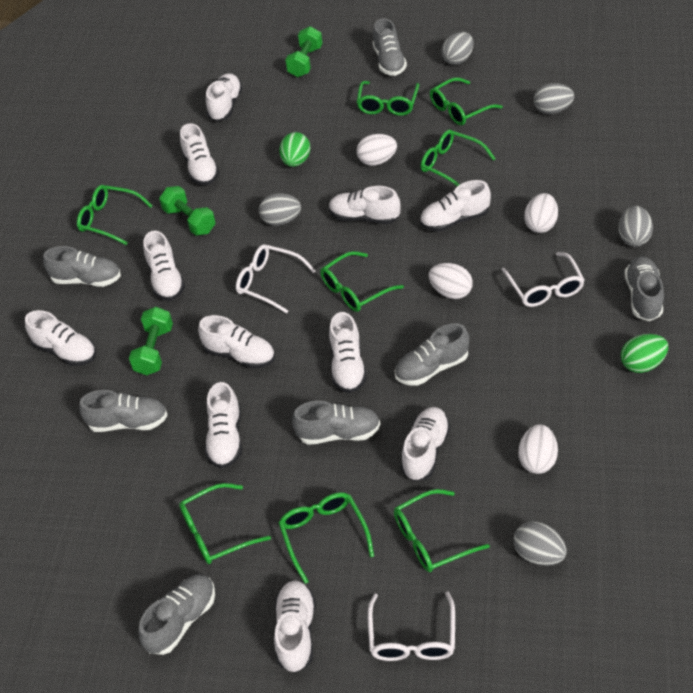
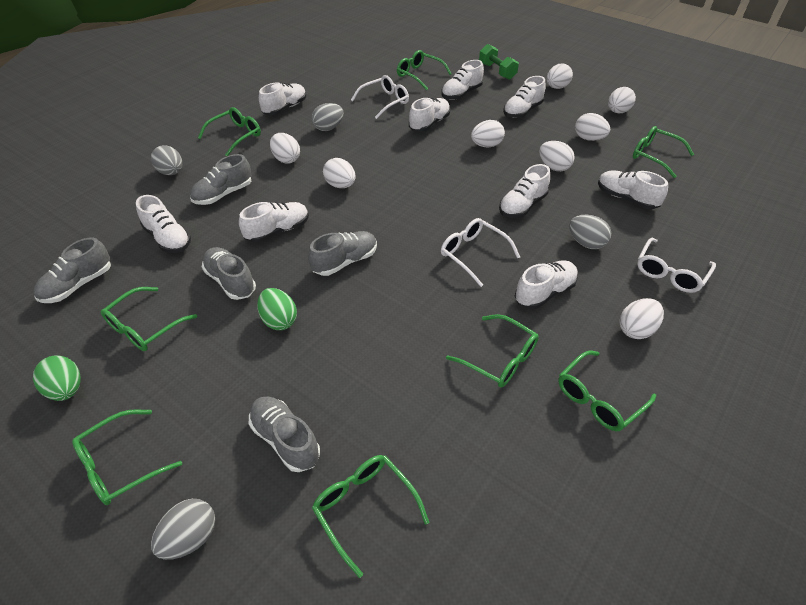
green dumbbell: 3 -> 1
grey egg: 5 -> 4
grey shoe: 7 -> 5
white egg: 4 -> 8
white shoe: 11 -> 9

